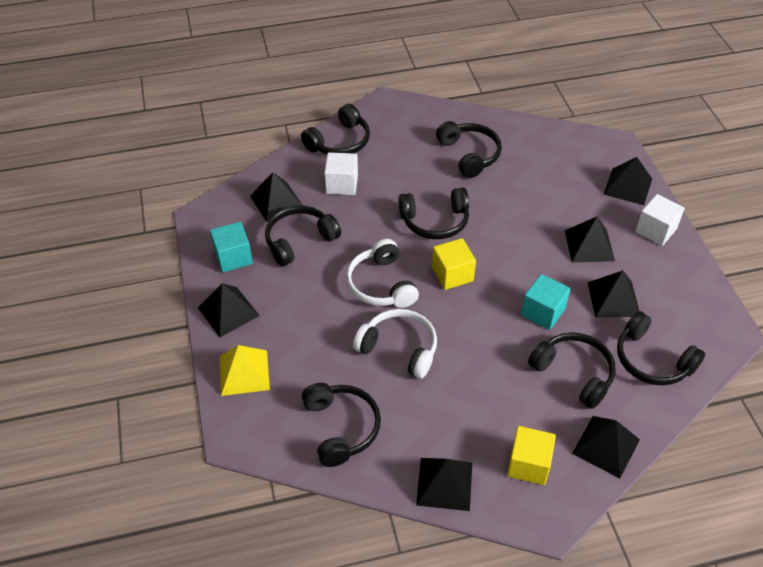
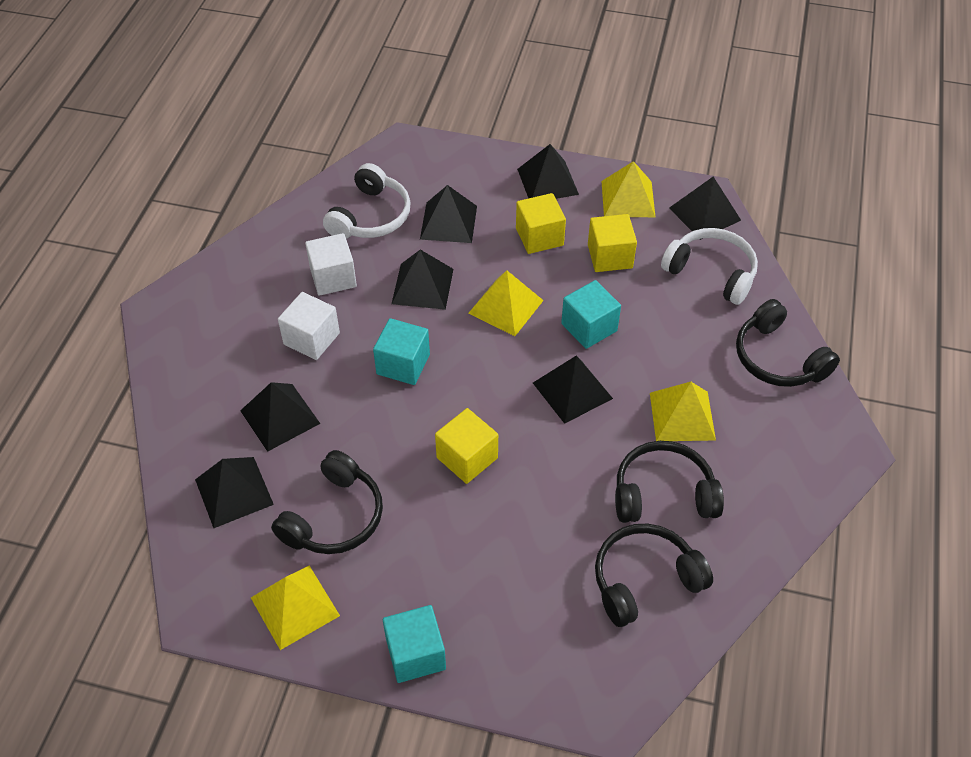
black headphones: 7 -> 4
turquoise cube: 2 -> 3
yellow cube: 2 -> 3
yellow pyramid: 1 -> 4

